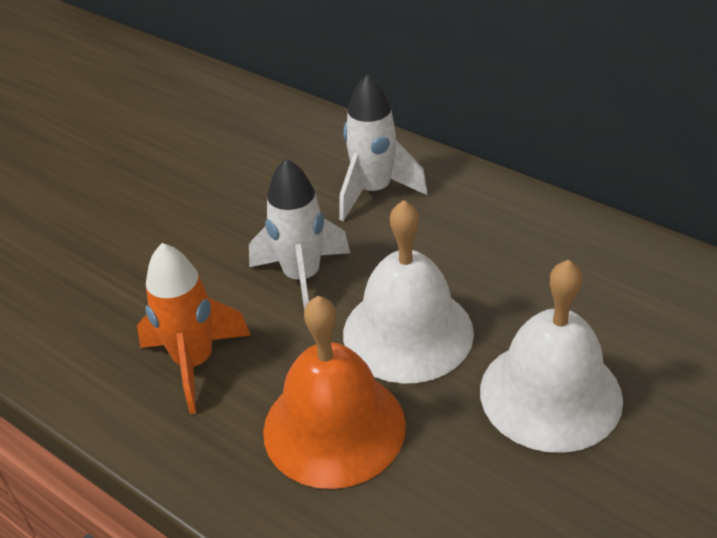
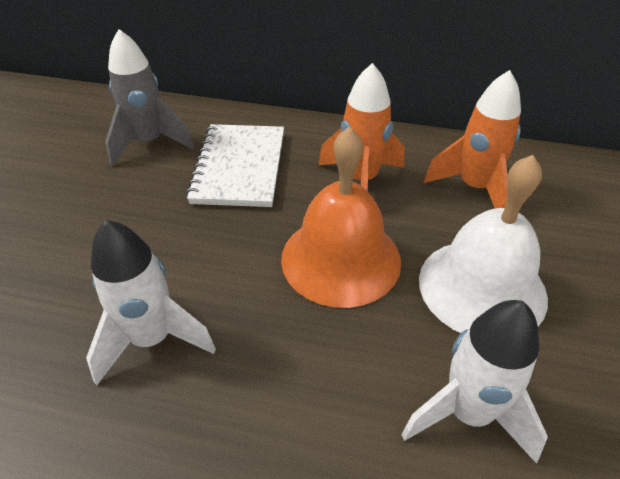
grey rocket: 0 -> 1
orange rocket: 1 -> 2
white bell: 2 -> 1
white notebook: 0 -> 1

